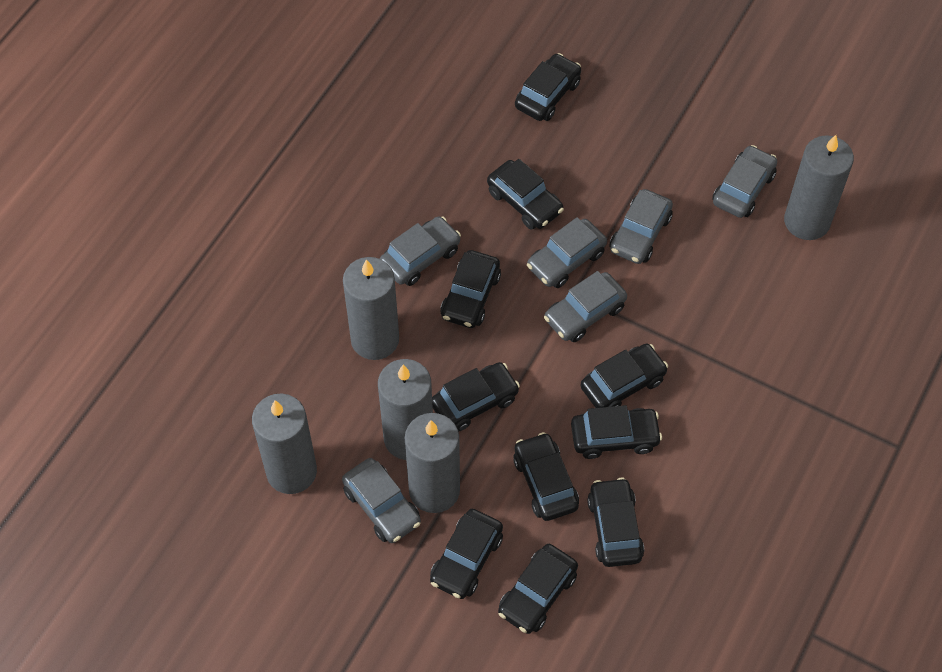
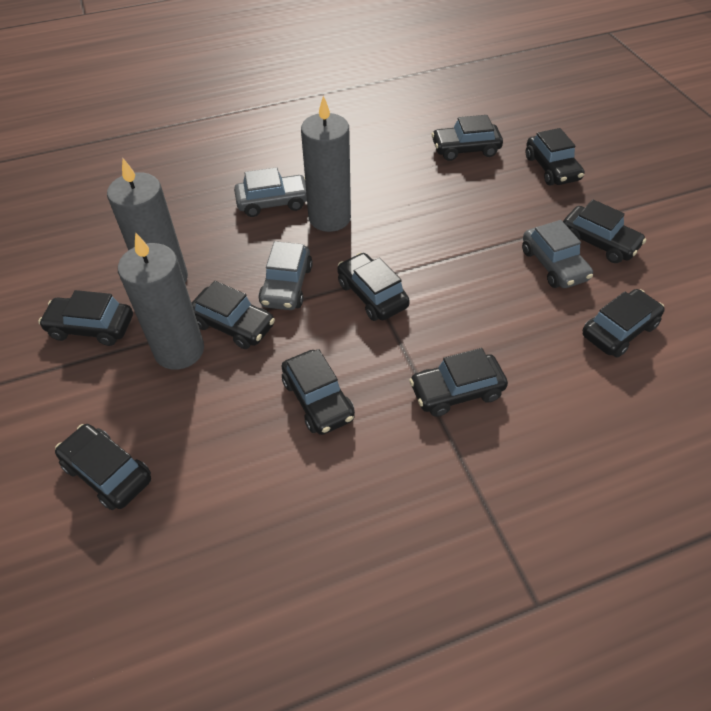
grey candle: 5 -> 3
grey car: 6 -> 3

